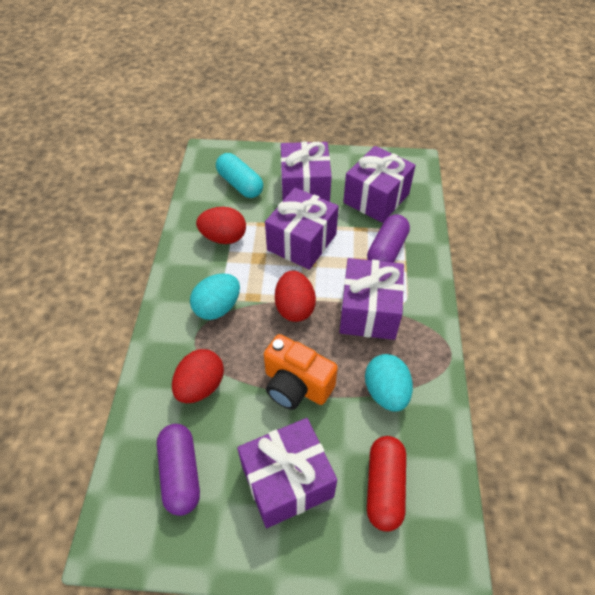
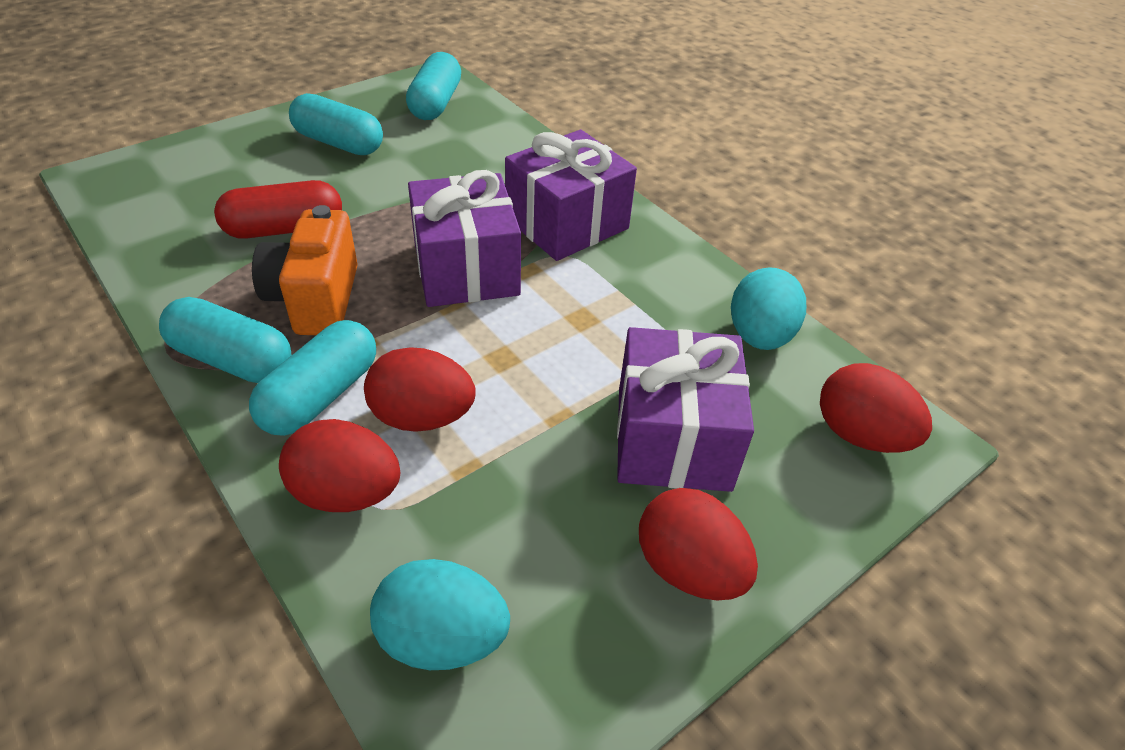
purple capsule: 2 -> 0
purple gift: 5 -> 3
red egg: 3 -> 4
turquoise capsule: 1 -> 4

